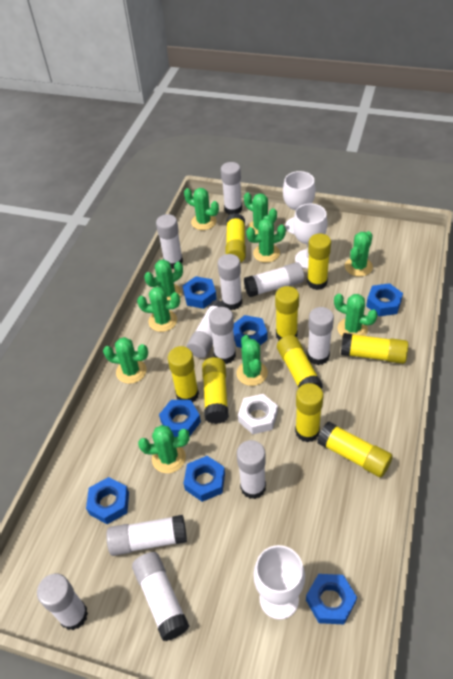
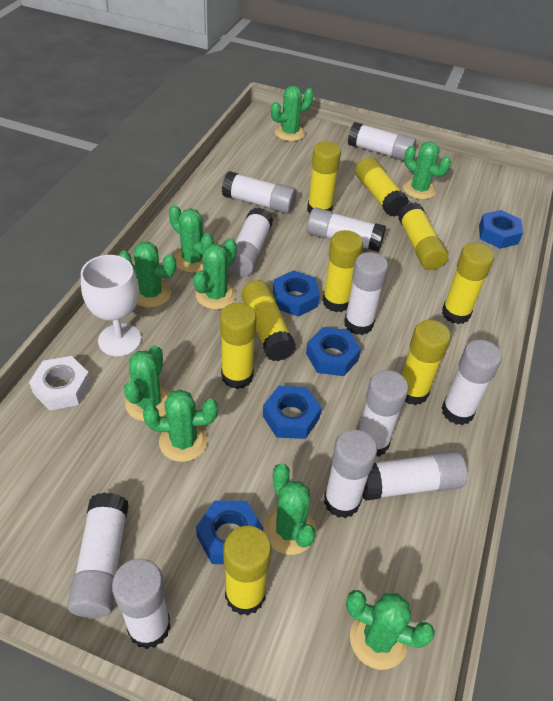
blue nut: 7 -> 5
green cactus: 10 -> 9
white goblet: 3 -> 1

